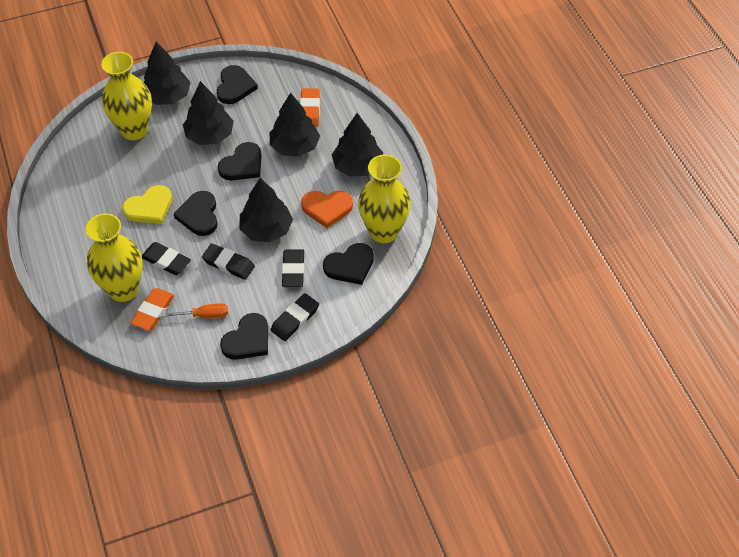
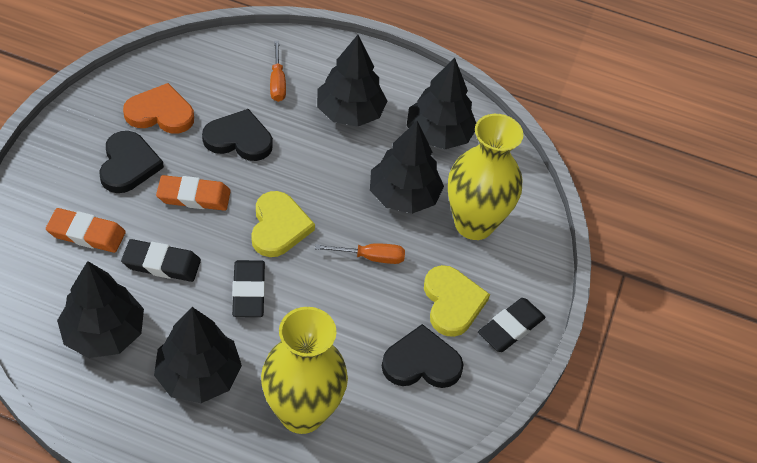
black eraser: 4 -> 3
black heart: 5 -> 3
orange screwdriver: 1 -> 2
yellow heart: 1 -> 2
yellow vase: 3 -> 2

